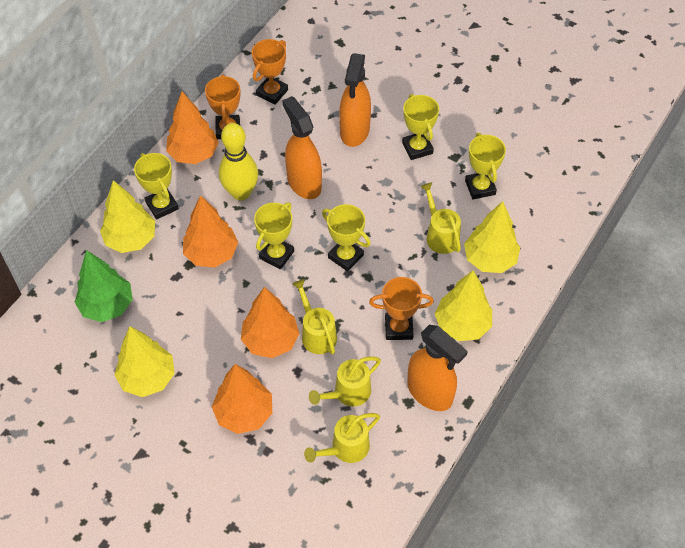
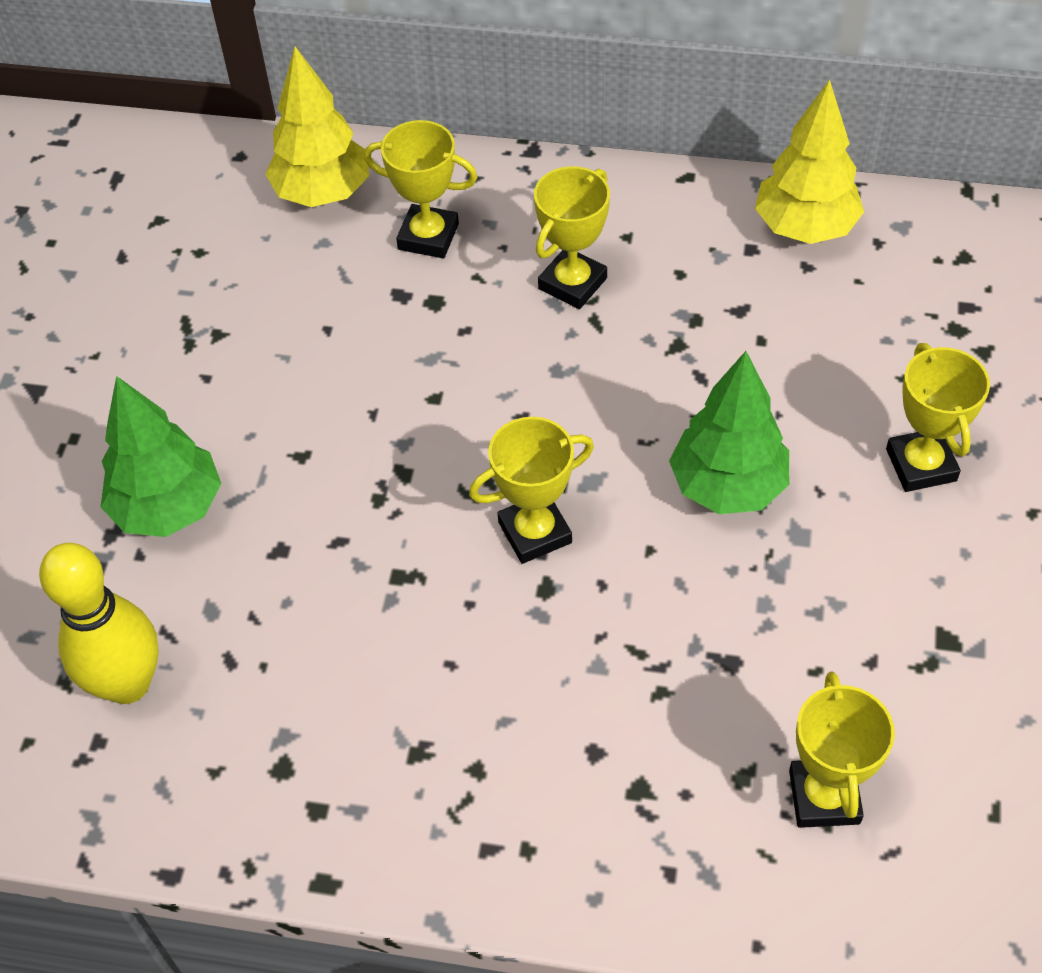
green tree: 1 -> 2
orange spray bottle: 3 -> 0
orange tree: 4 -> 0
orange trophy: 3 -> 0
yellow tree: 4 -> 2
yellow watering can: 4 -> 0

